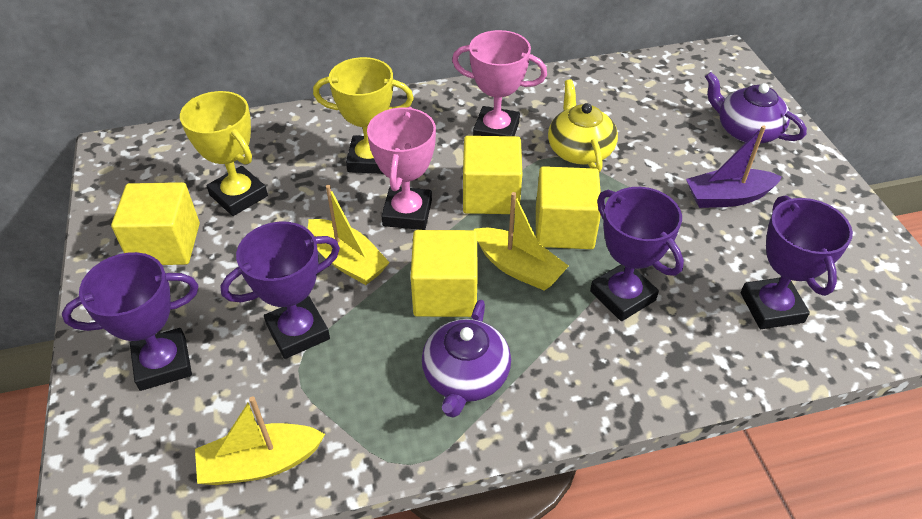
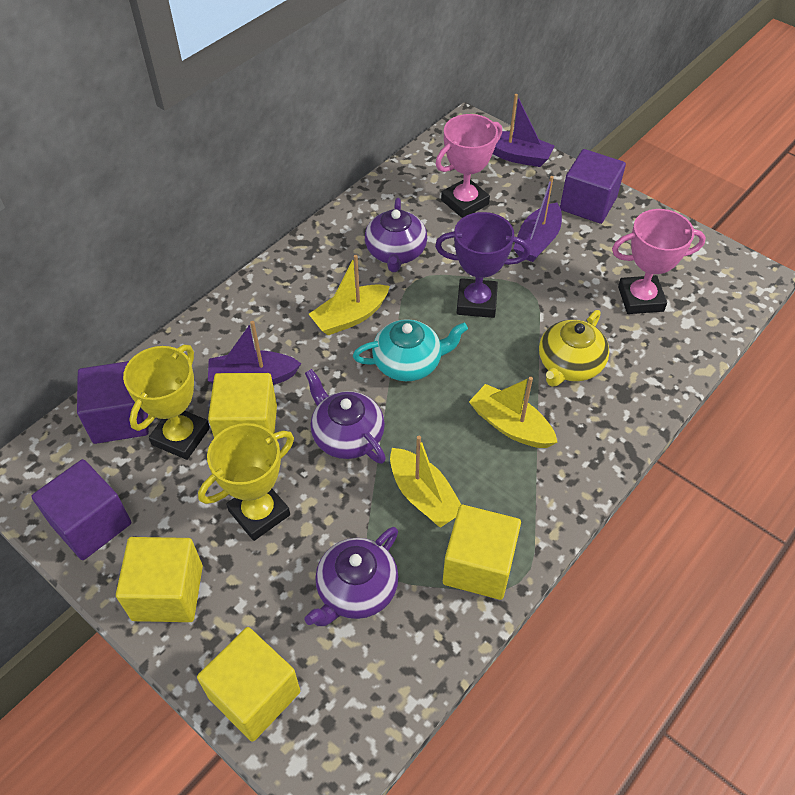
purple boat: 1 -> 3
purple cube: 0 -> 3
purple teapot: 2 -> 3
purple trophy: 4 -> 1
turquoise teapot: 0 -> 1

